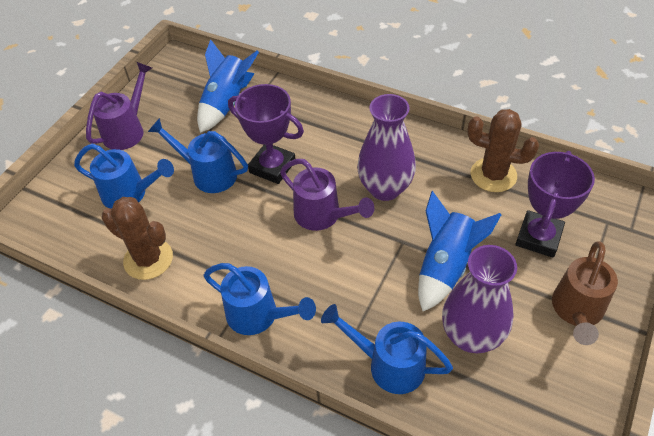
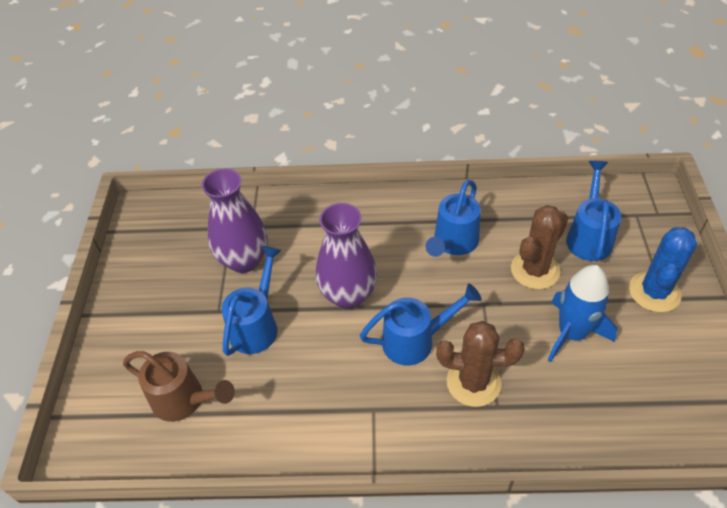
blue cactus: 0 -> 1
blue rocket: 2 -> 1
purple trophy: 2 -> 0
purple watering can: 2 -> 0

